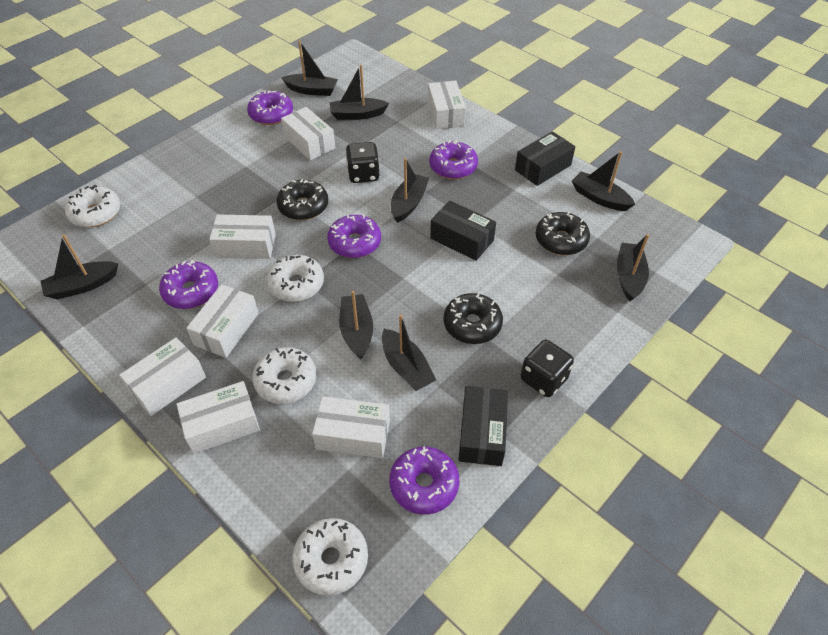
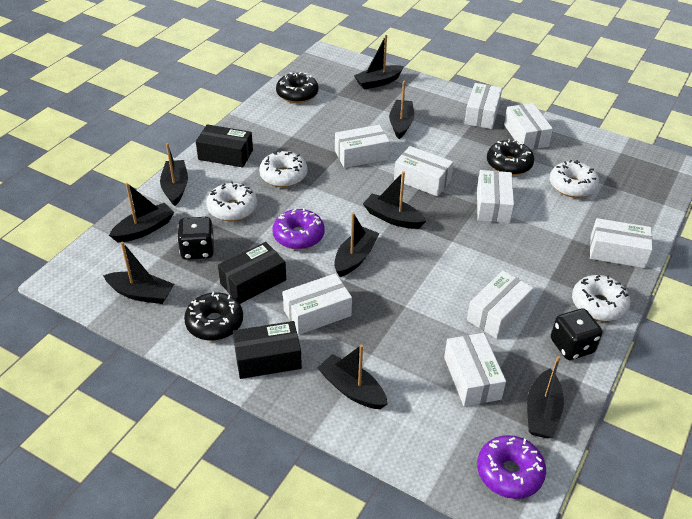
black boat: 8 -> 9
purple donut: 5 -> 2
white box: 7 -> 9

